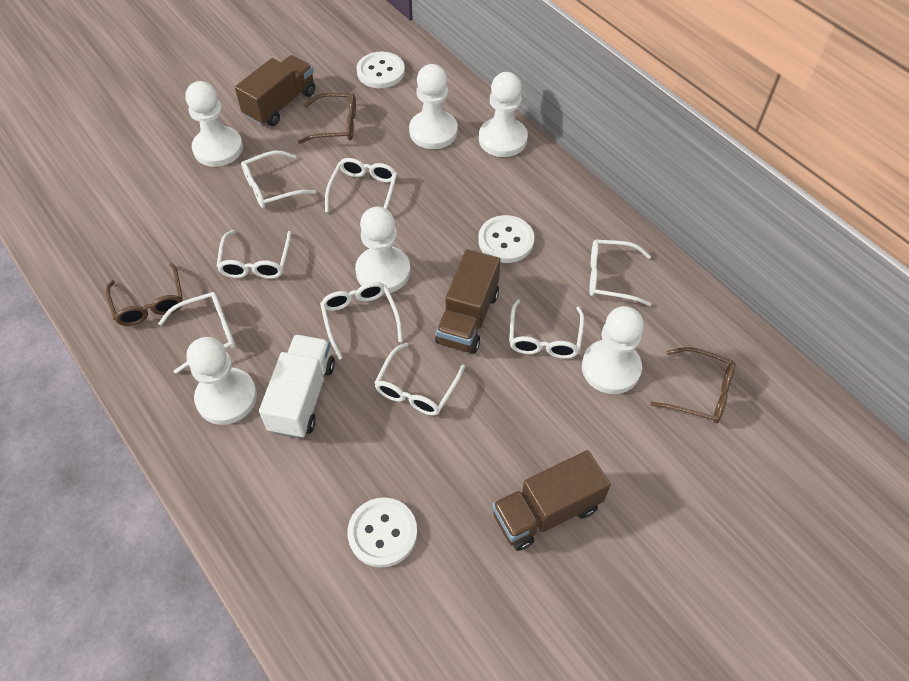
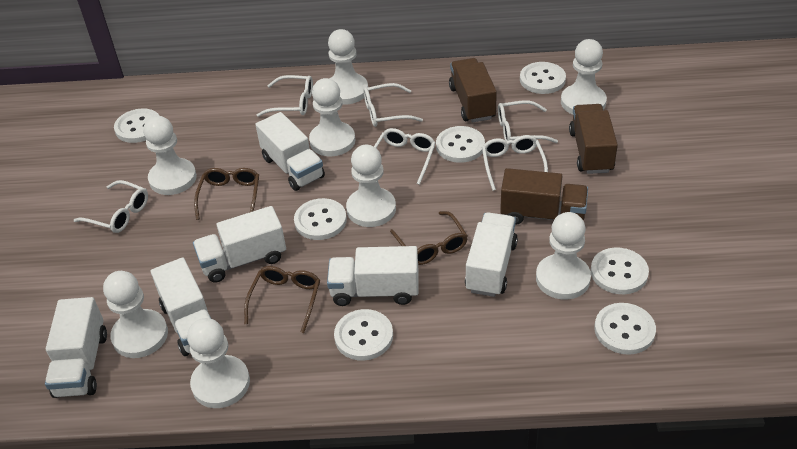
white button: 3 -> 7
white glasses: 8 -> 6
white pawn: 6 -> 8
white truck: 1 -> 6

